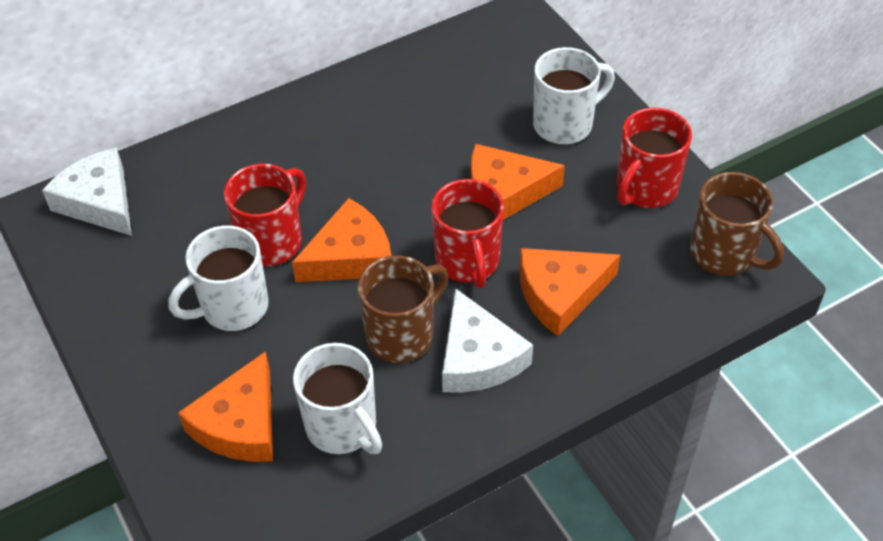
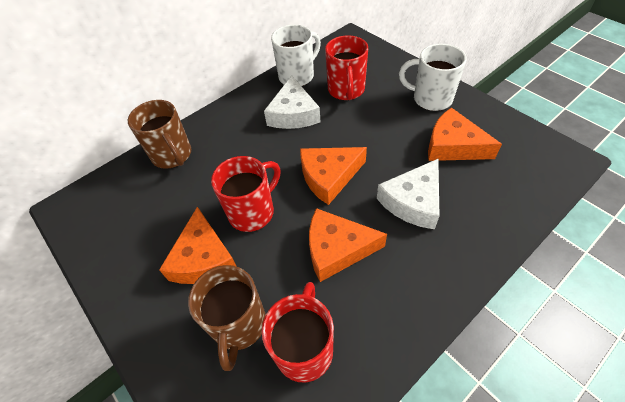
white mug: 3 -> 2

